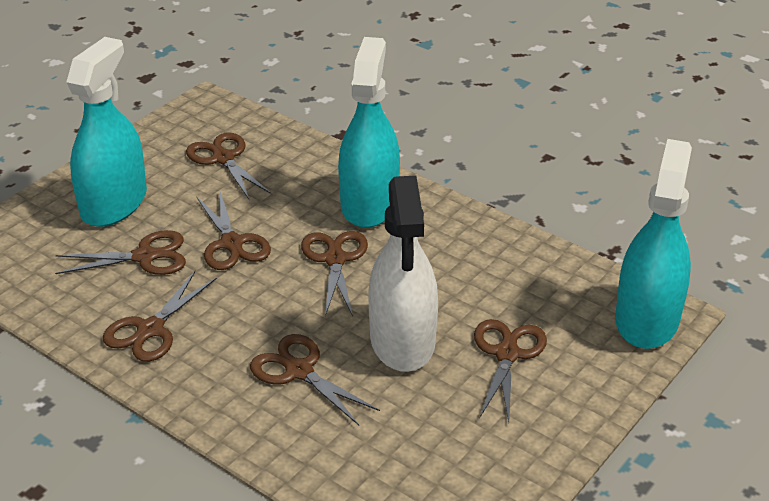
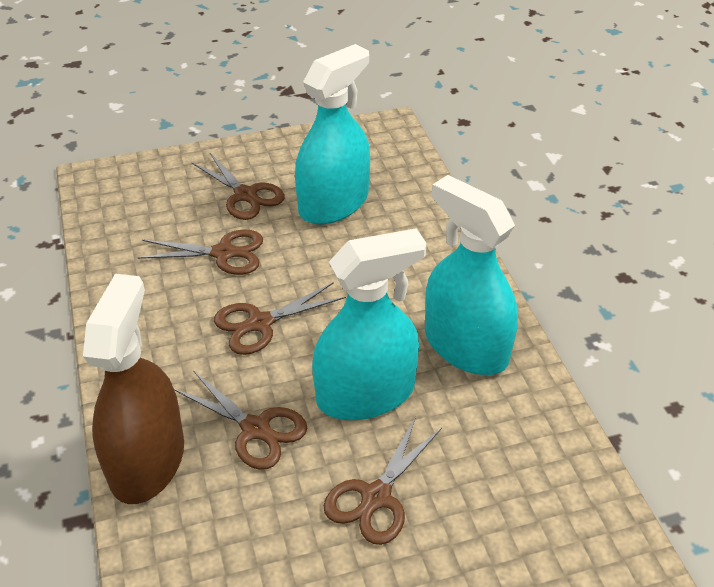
brown scissors: 7 -> 5
brown spray bottle: 0 -> 1
white spray bottle: 1 -> 0

